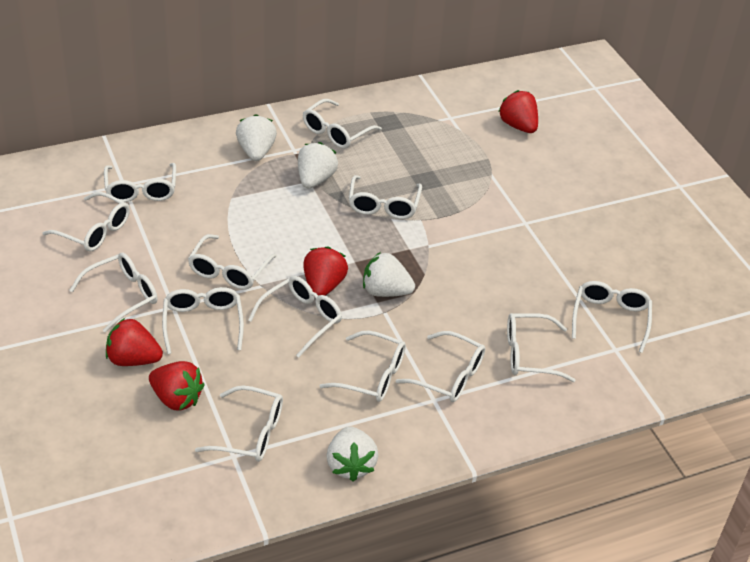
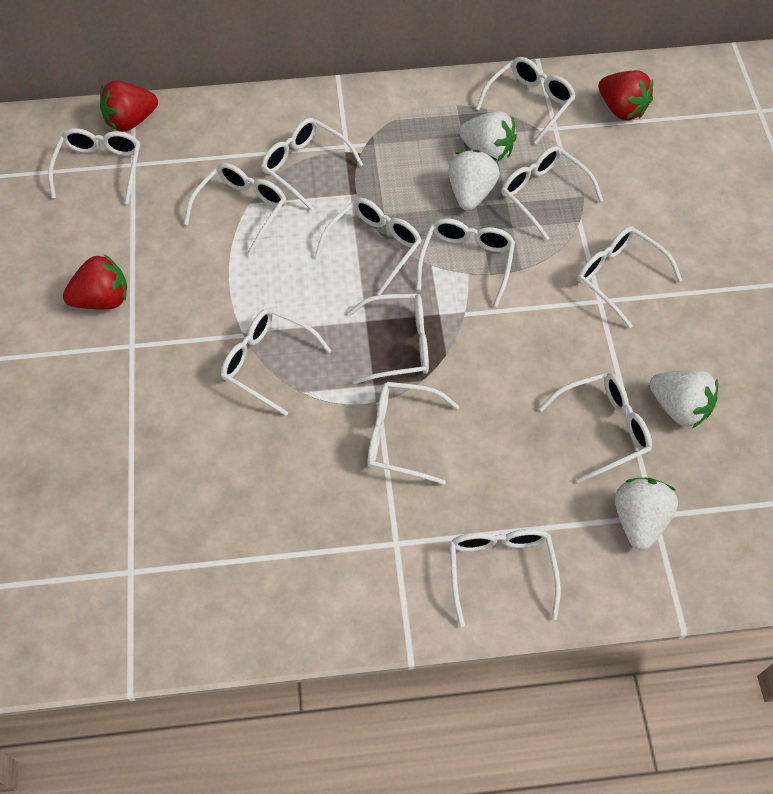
red strawberry: 4 -> 3

